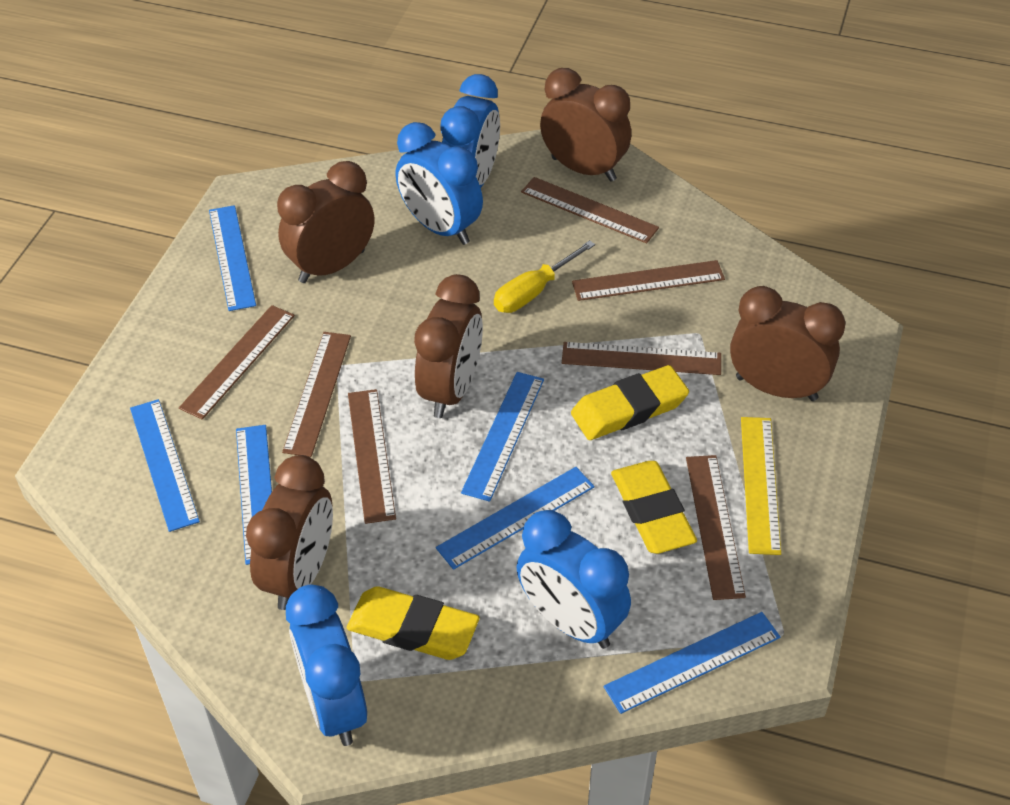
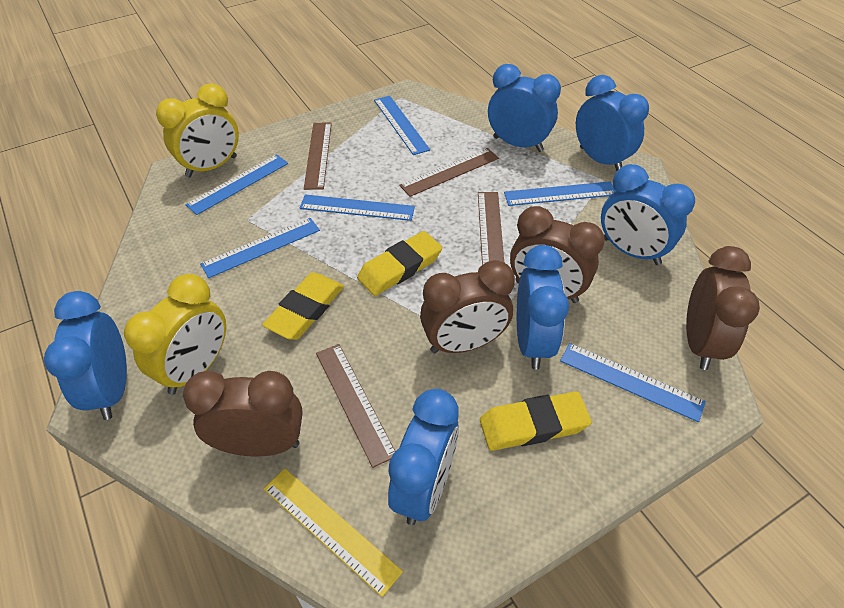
blue clock: 4 -> 6
brown clock: 5 -> 4
brown ruler: 7 -> 4
yellow clock: 0 -> 2
yellow screwdriver: 1 -> 0

